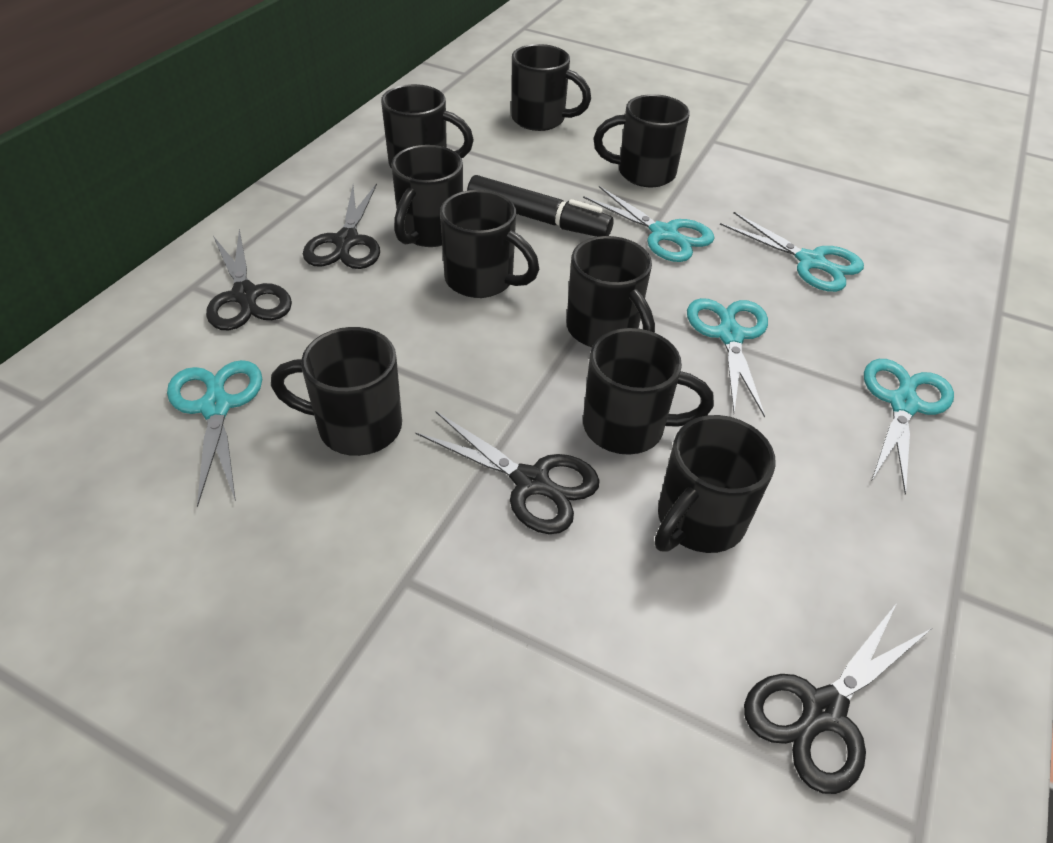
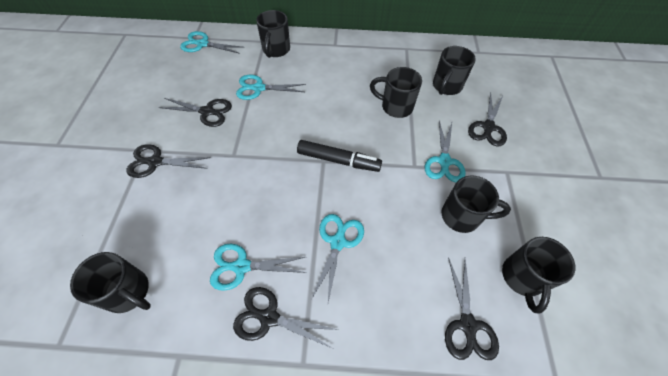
black mug: 9 -> 6
black scissors: 4 -> 5

